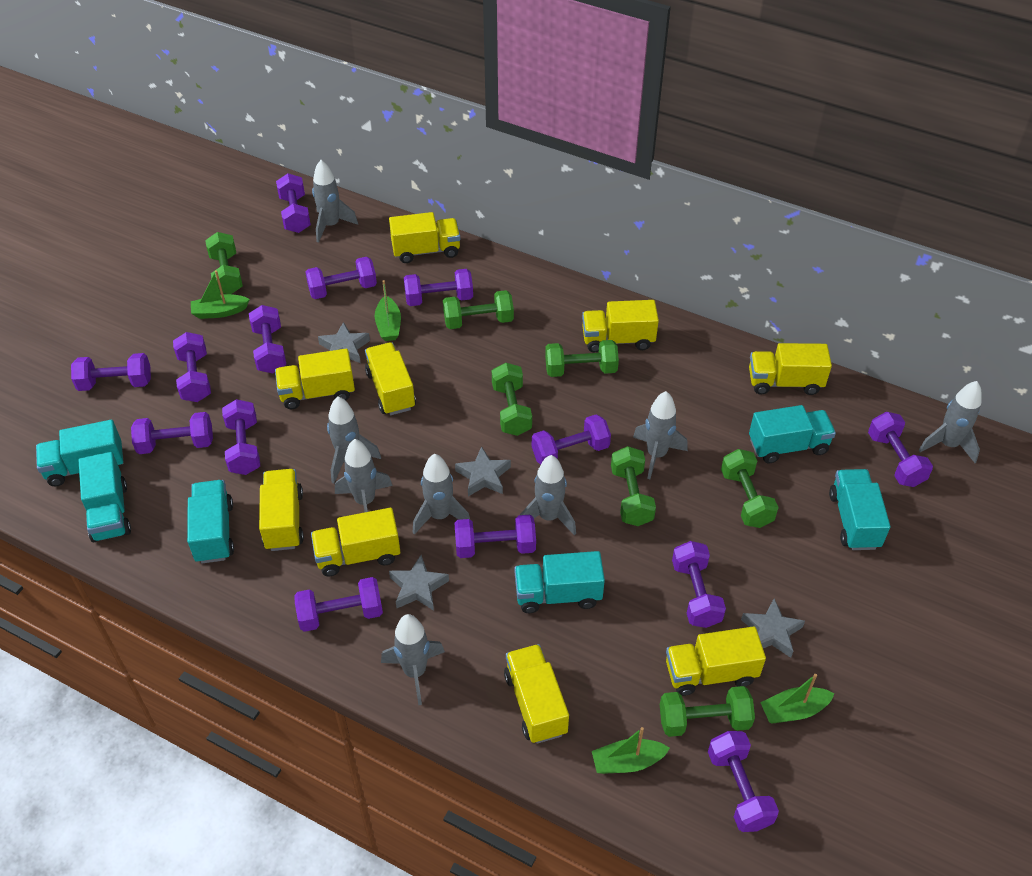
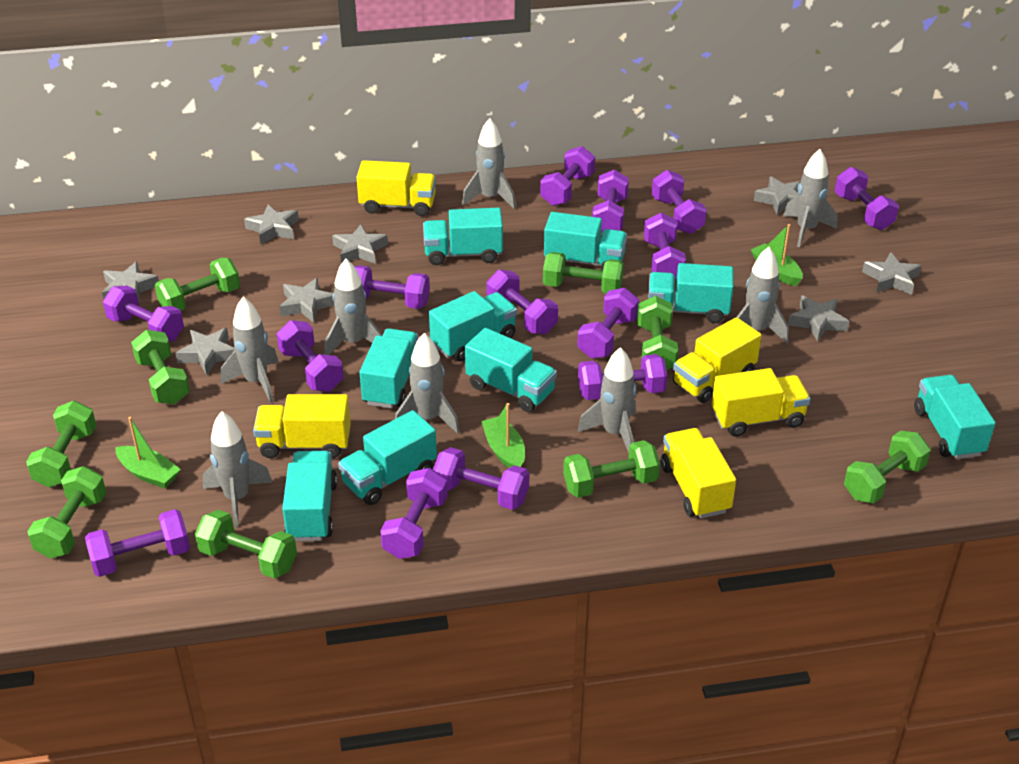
green boat: 4 -> 3
green dumbbell: 7 -> 9
grey star: 4 -> 8
turquoise truck: 6 -> 9
yellow truck: 9 -> 5

